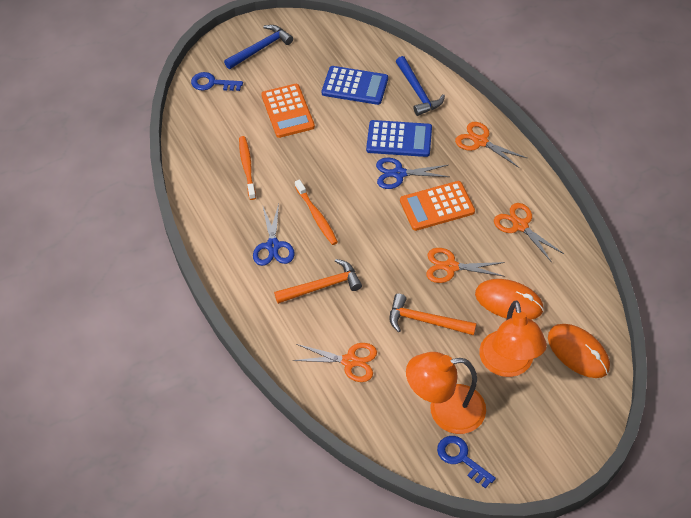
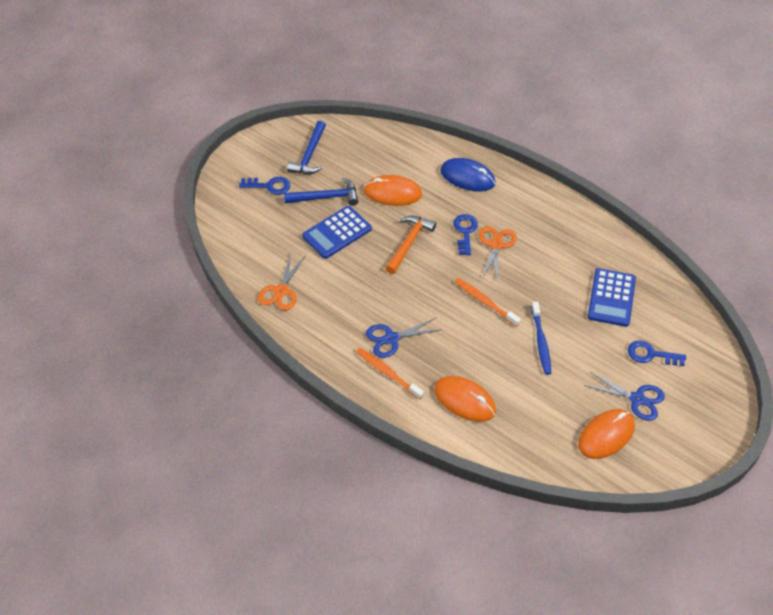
blue key: 2 -> 3
blue mouse: 0 -> 1
blue toothbrush: 0 -> 1
orange calculator: 2 -> 0
orange hammer: 2 -> 1
orange lamp: 2 -> 0
orange mouse: 2 -> 3
orange scissors: 4 -> 2

